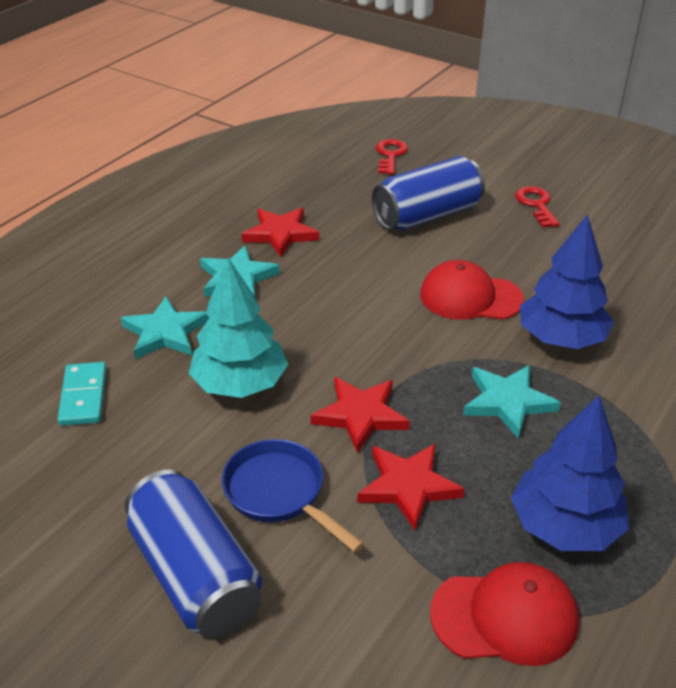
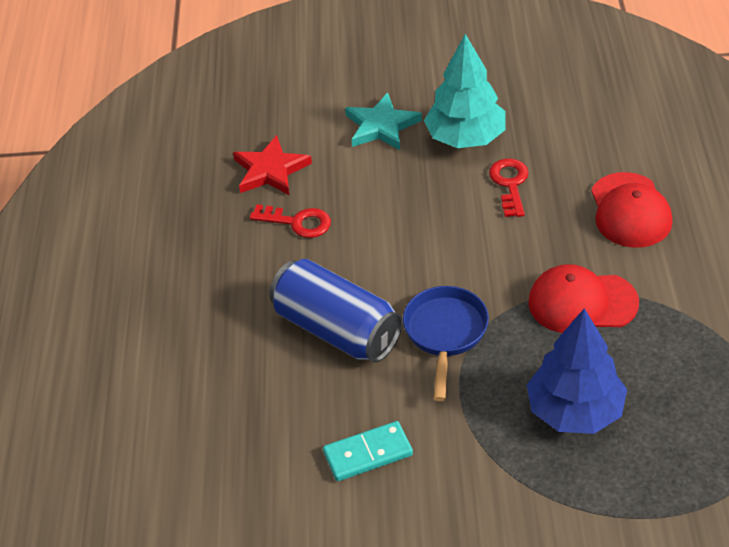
blue can: 2 -> 1
blue tree: 2 -> 1
red star: 3 -> 1
turquoise star: 3 -> 1

